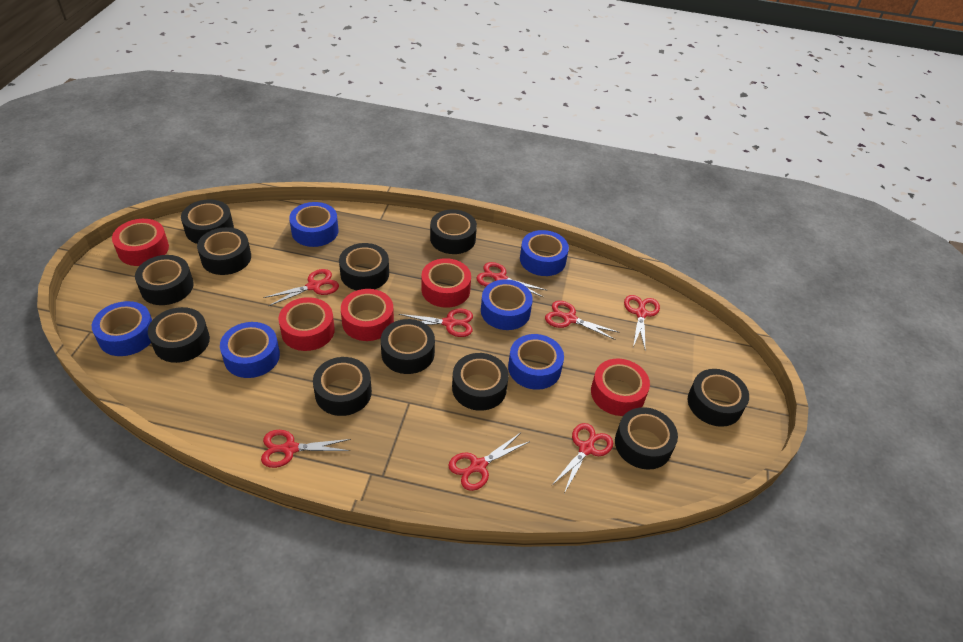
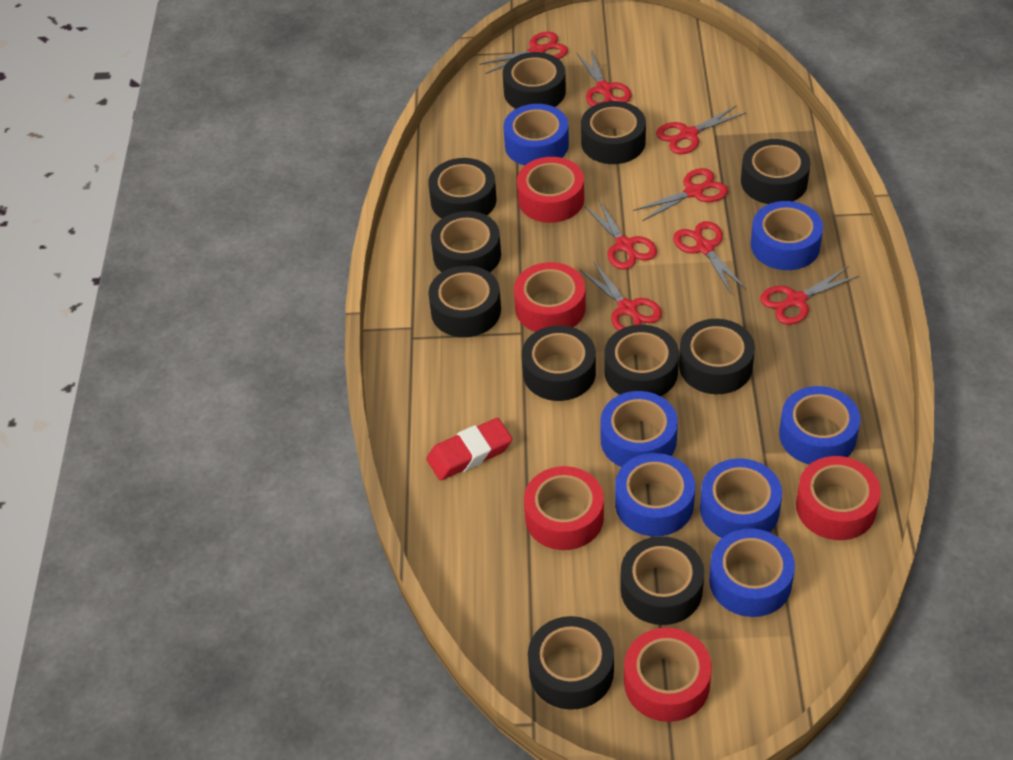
blue tape: 6 -> 7
red eraser: 0 -> 1

